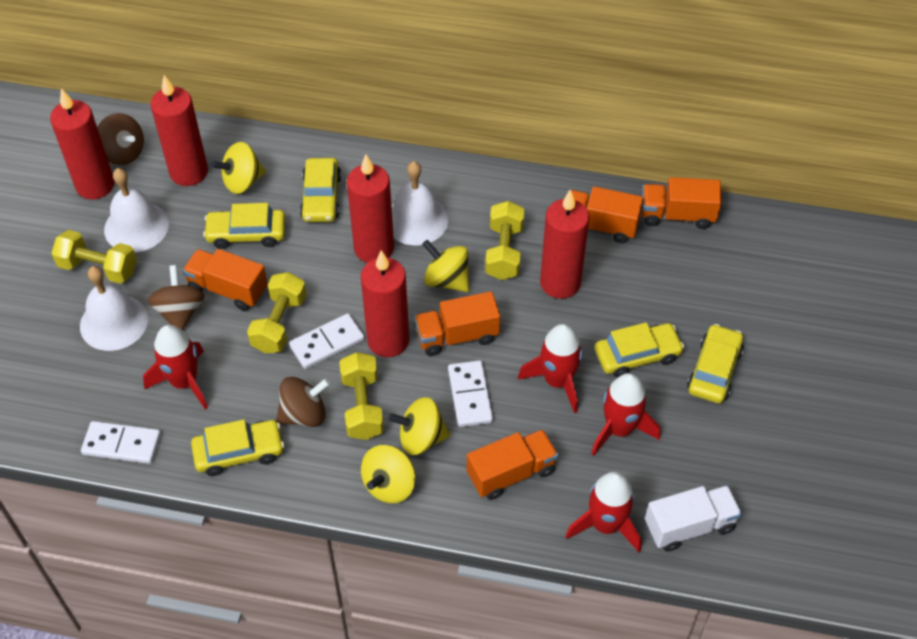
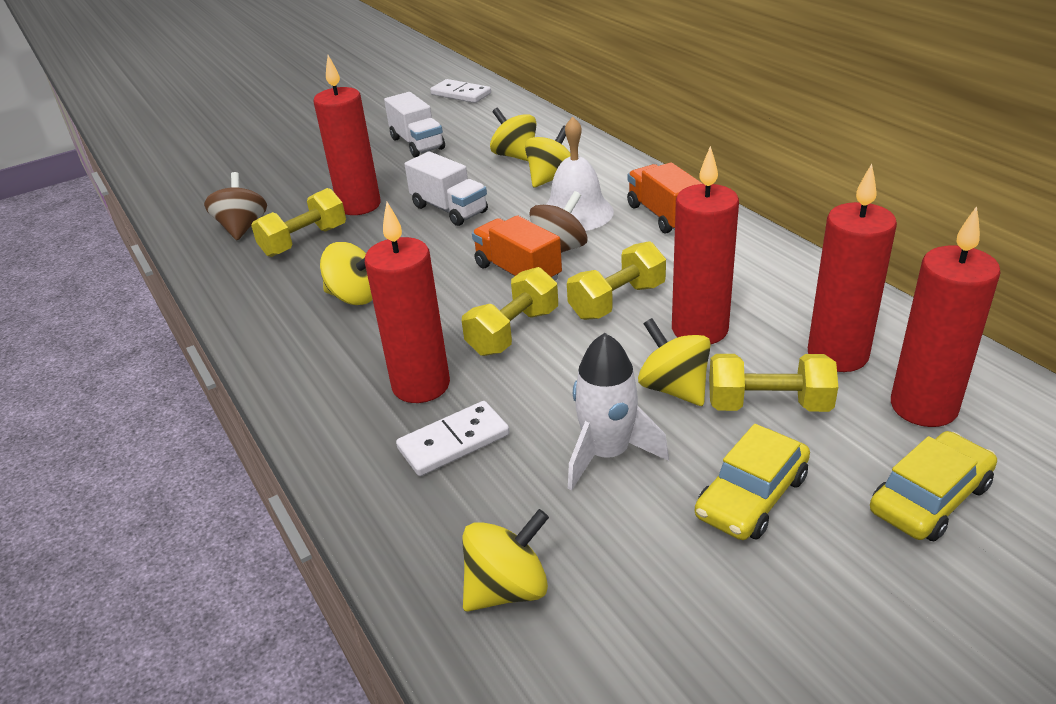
brown spinning top: 3 -> 2
orange truck: 5 -> 2
red rocket: 4 -> 0
white bell: 3 -> 1
white domino: 3 -> 2
white rocket: 0 -> 1
white truck: 1 -> 2
yellow car: 5 -> 2
yellow spinning top: 4 -> 5

